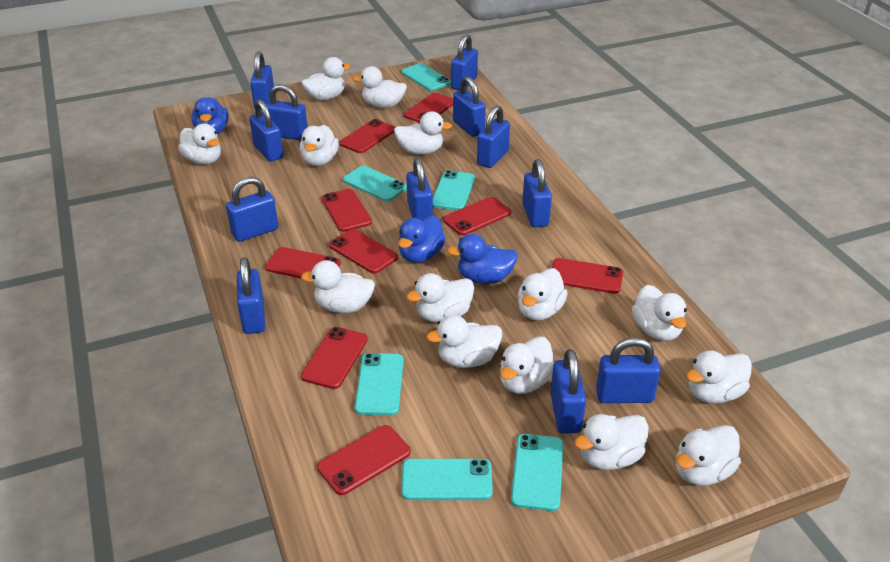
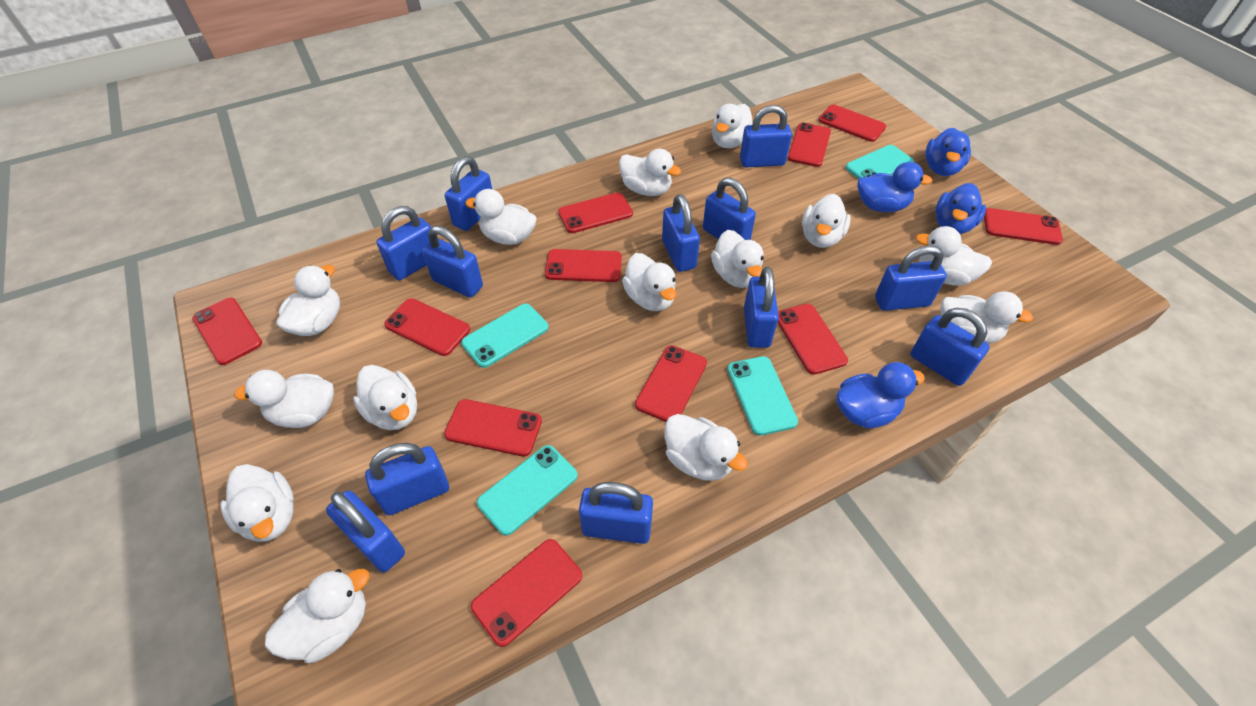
blue duck: 3 -> 4
red phone: 9 -> 11
turquoise phone: 6 -> 4

